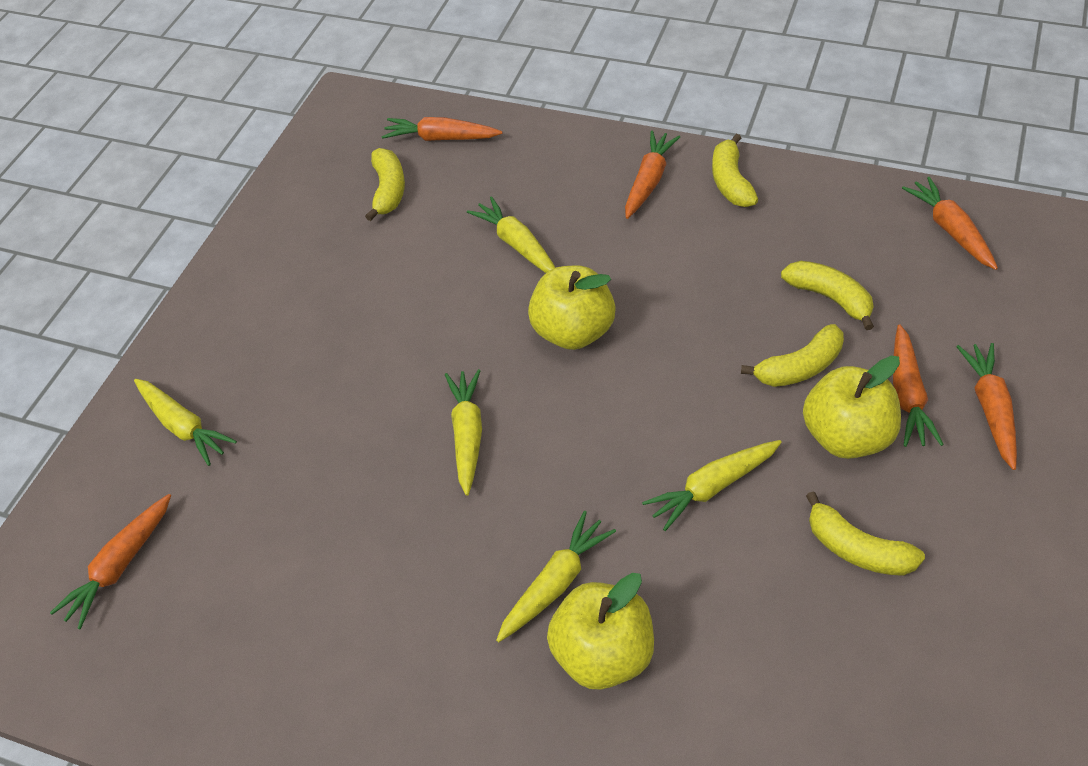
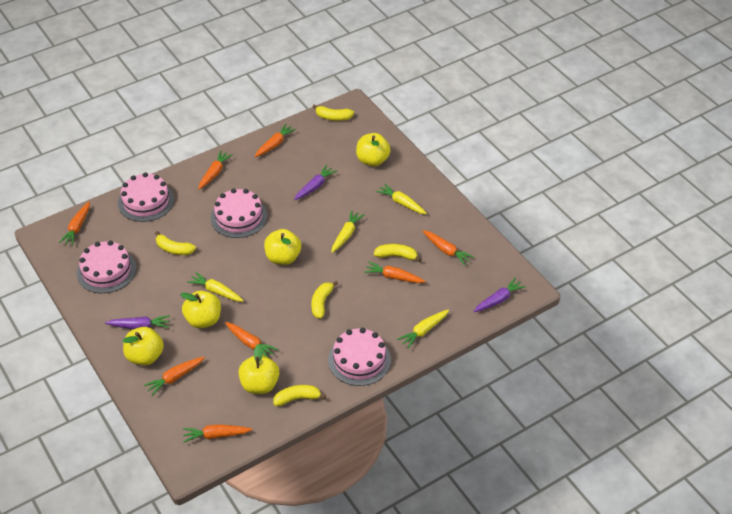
orange carrot: 6 -> 8
pink cake: 0 -> 4
purple carrot: 0 -> 3
yellow apple: 3 -> 5
yellow carrot: 5 -> 4

